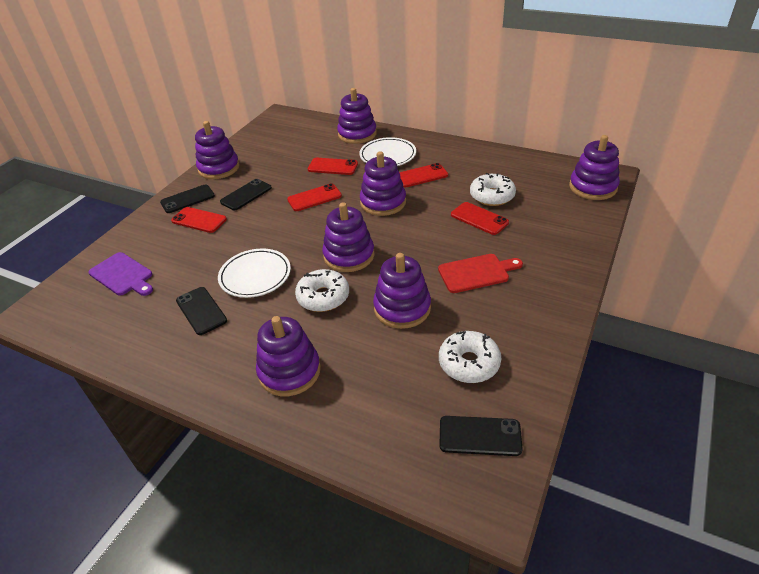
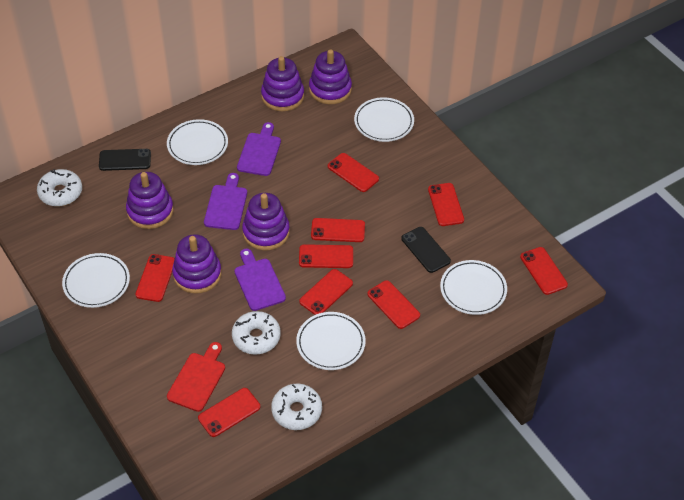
black phone: 4 -> 2
purple cutting board: 1 -> 3
purple stacking toy: 7 -> 5
red phone: 5 -> 9
white plate: 2 -> 5

